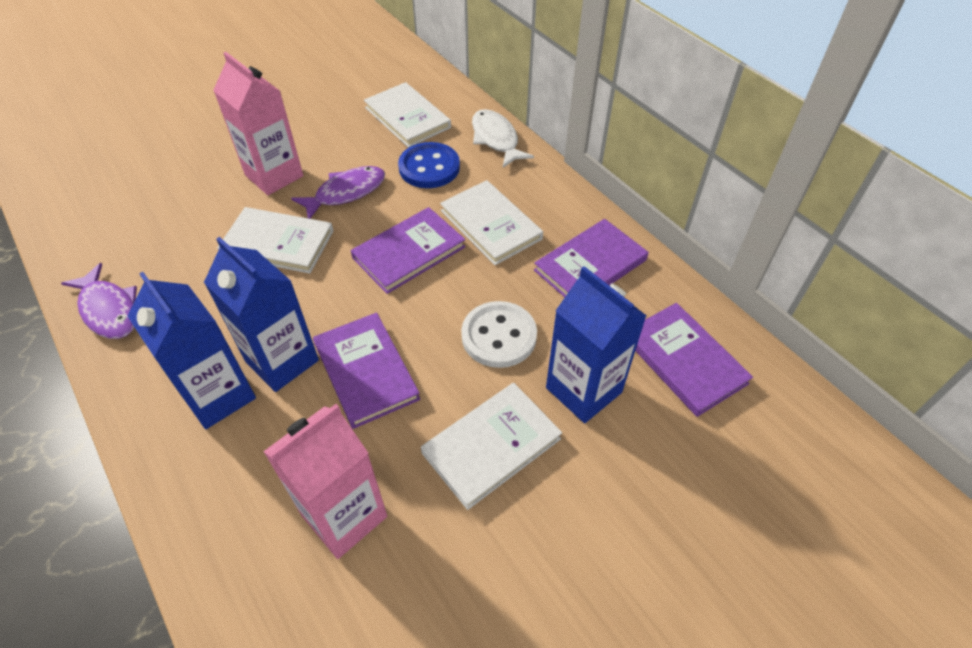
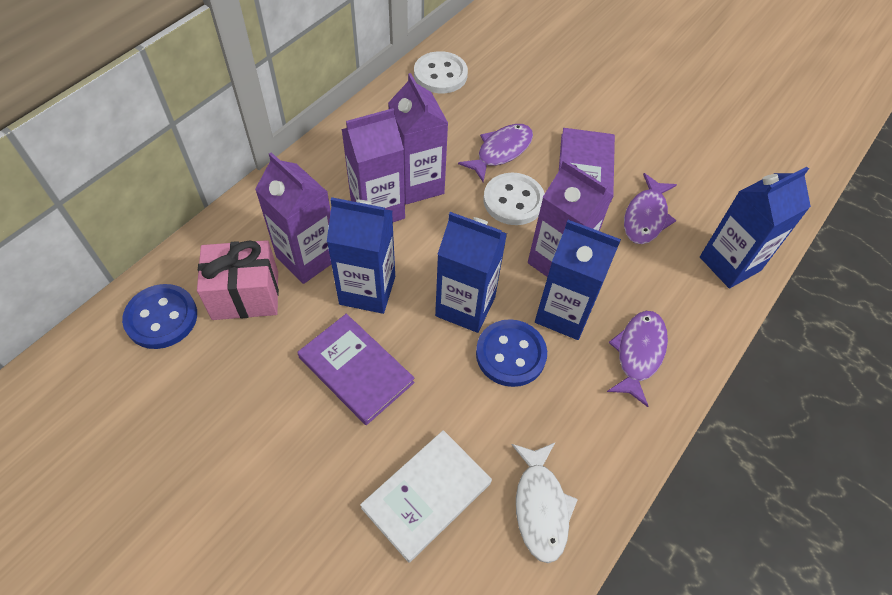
blue button: 1 -> 2
blue carton: 3 -> 4
pink carton: 2 -> 0
pink gift: 0 -> 1
purple book: 4 -> 2
purple carton: 0 -> 4
purple fish: 2 -> 3
white book: 4 -> 1
white button: 1 -> 2

